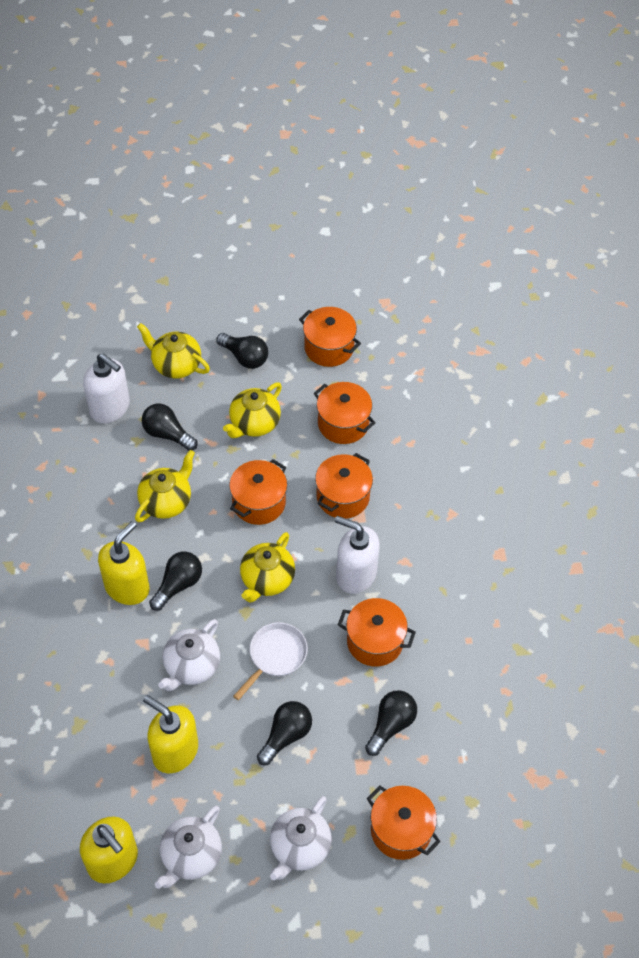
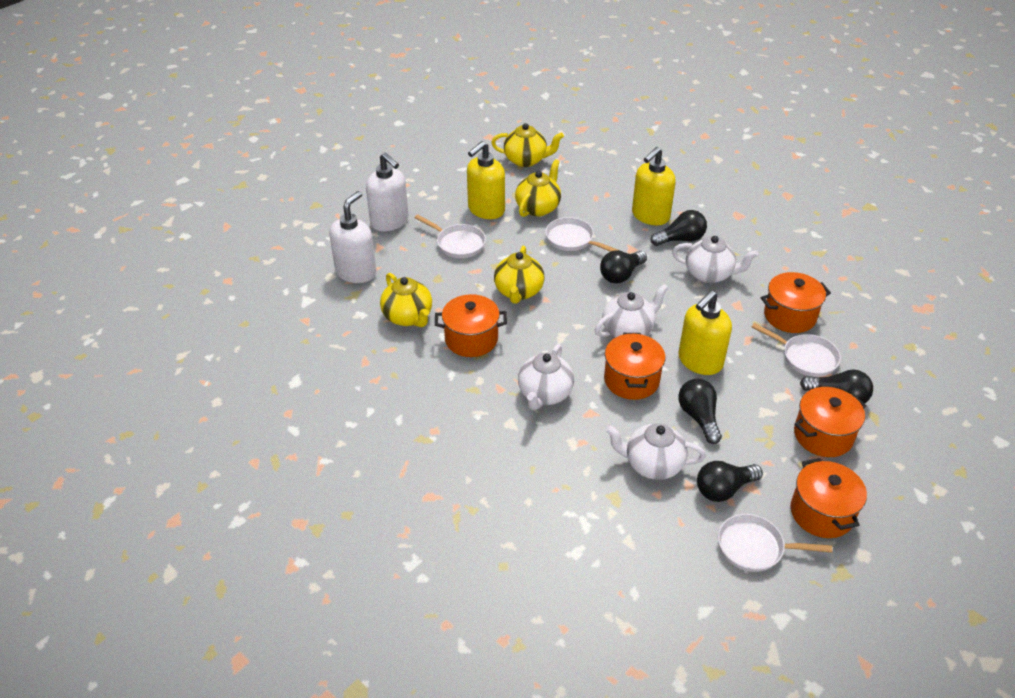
orange pot: 6 -> 5
white pan: 1 -> 4
white teapot: 3 -> 4

